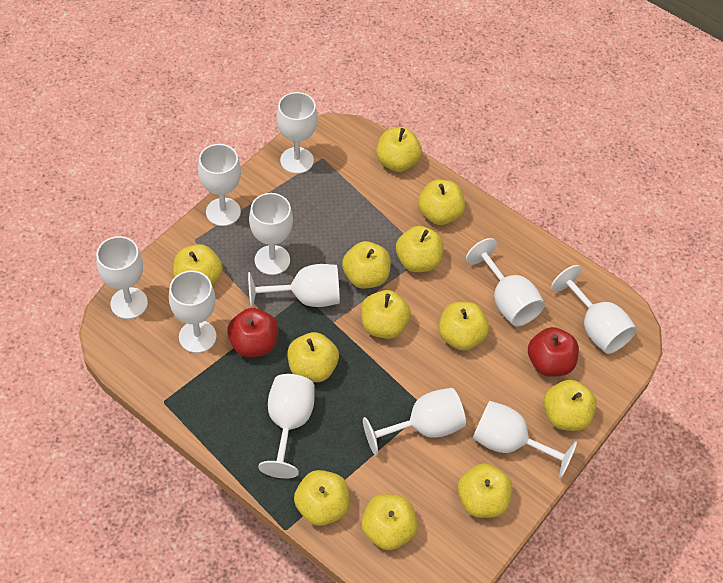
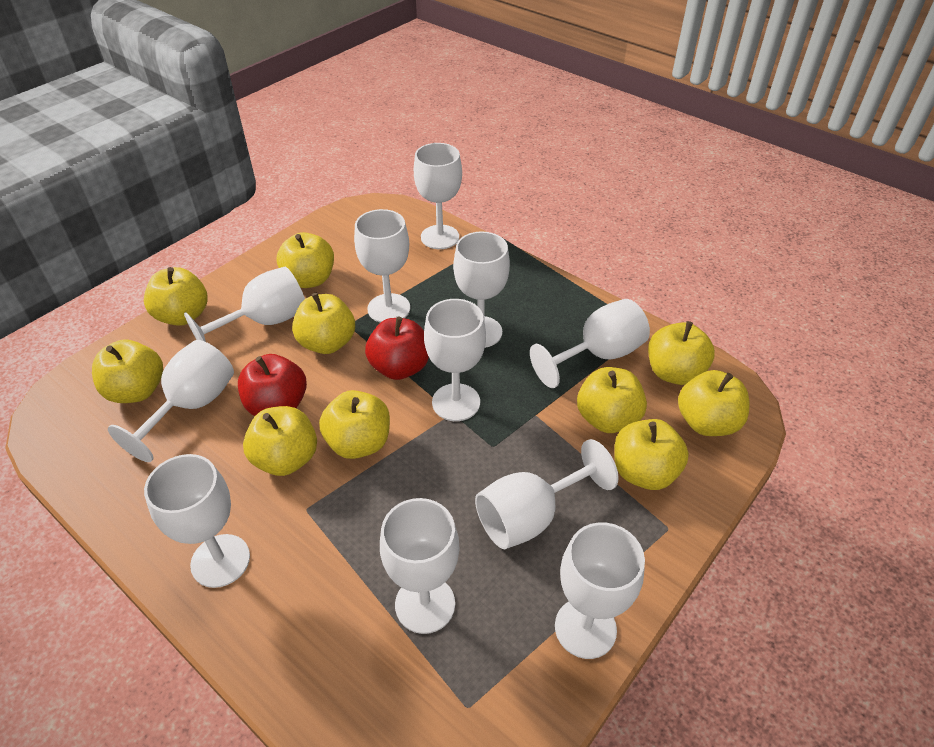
yellow apple: 12 -> 10

